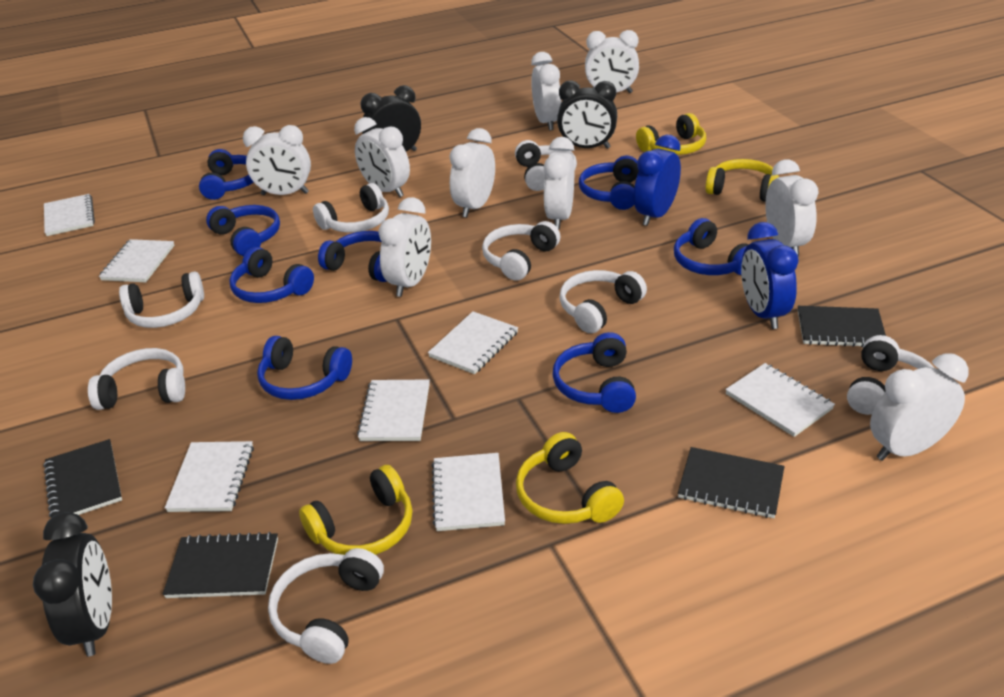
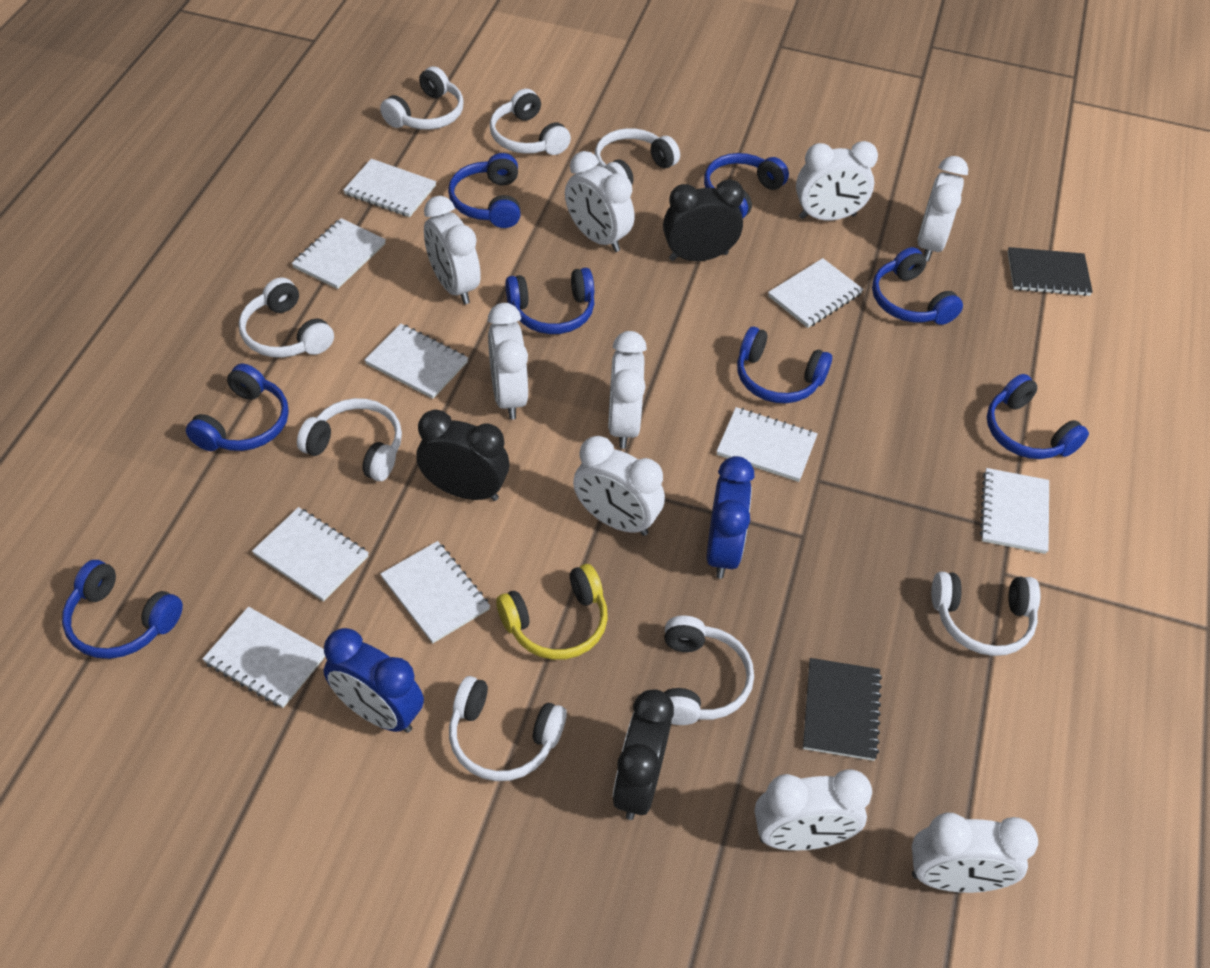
black notebook: 4 -> 2
white notebook: 7 -> 9
yellow headphones: 4 -> 1

